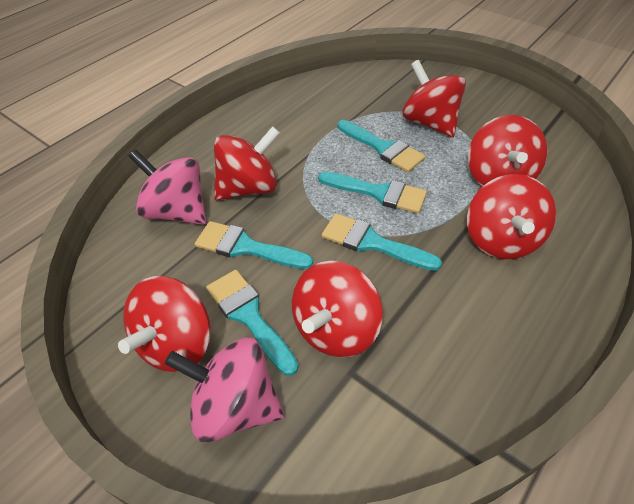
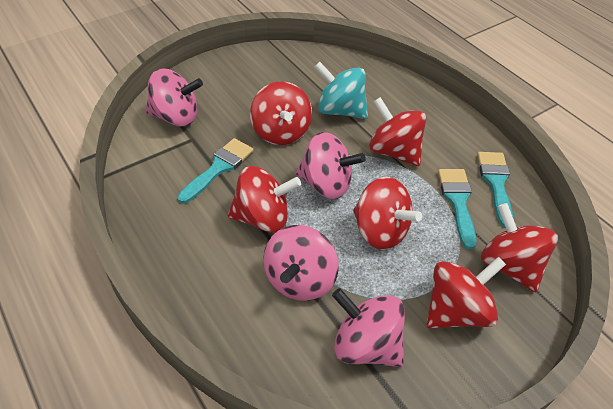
pink spinning top: 2 -> 4
turquoise brush: 5 -> 3
turquoise spinning top: 0 -> 1

